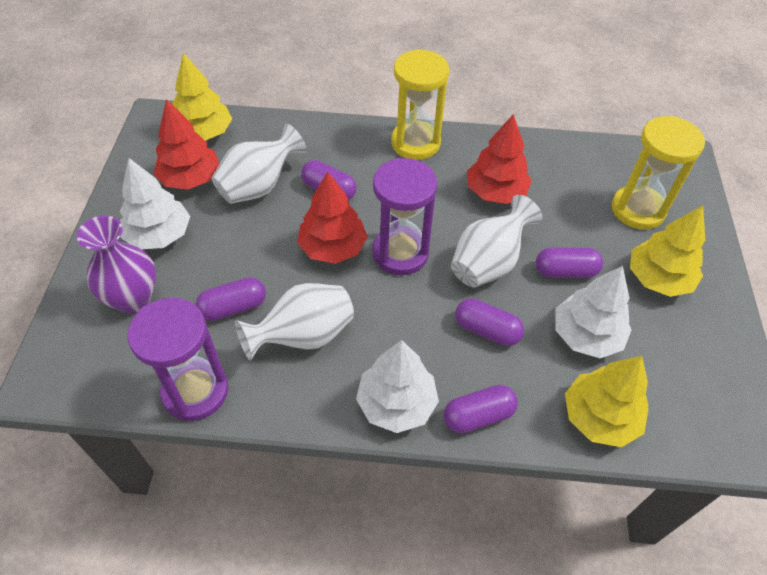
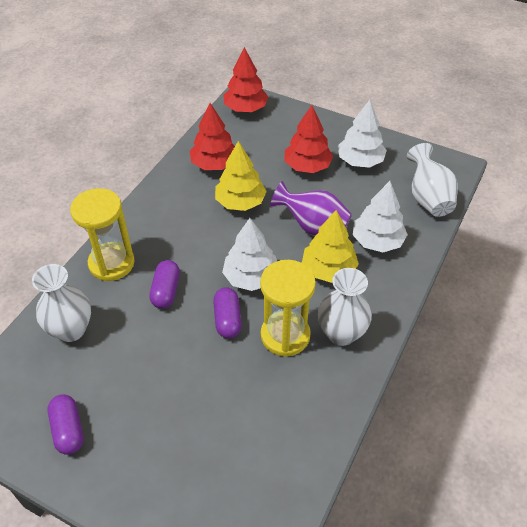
purple capsule: 5 -> 3
purple hourglass: 2 -> 0
yellow tree: 3 -> 2

